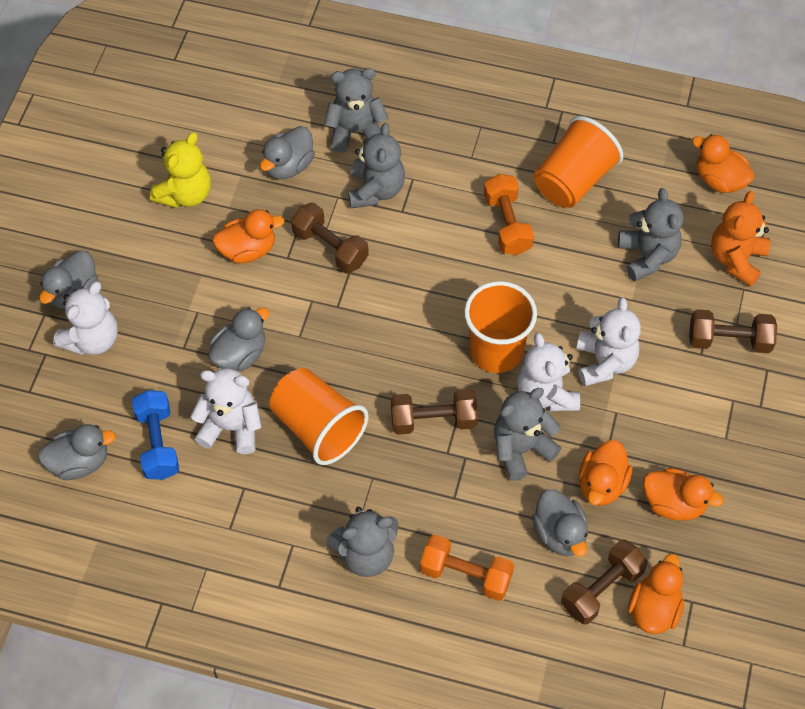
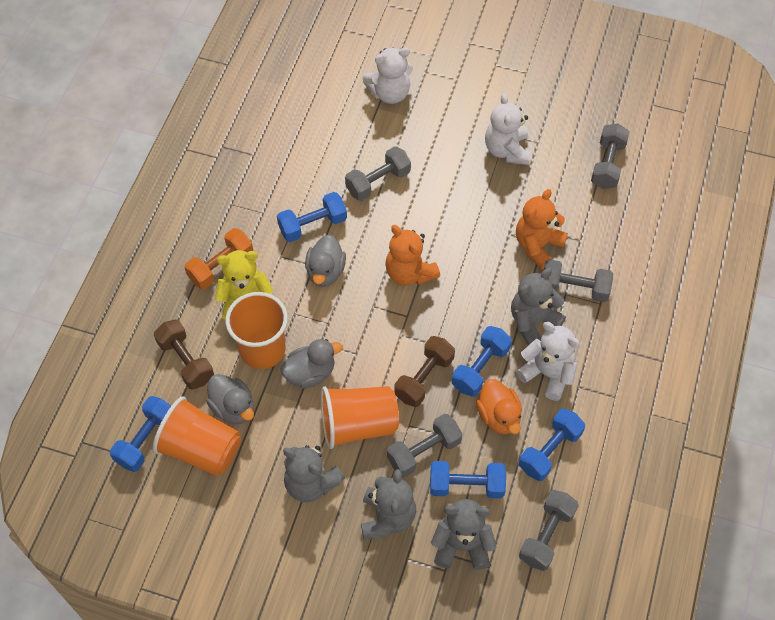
blue dumbbell: 1 -> 5
brown dumbbell: 4 -> 2
grey duck: 5 -> 3
grey dumbbell: 0 -> 5
grey teddy bear: 5 -> 4
orange duck: 5 -> 1
orange dumbbell: 2 -> 1
orange teddy bear: 1 -> 2
white teddy bear: 4 -> 3

